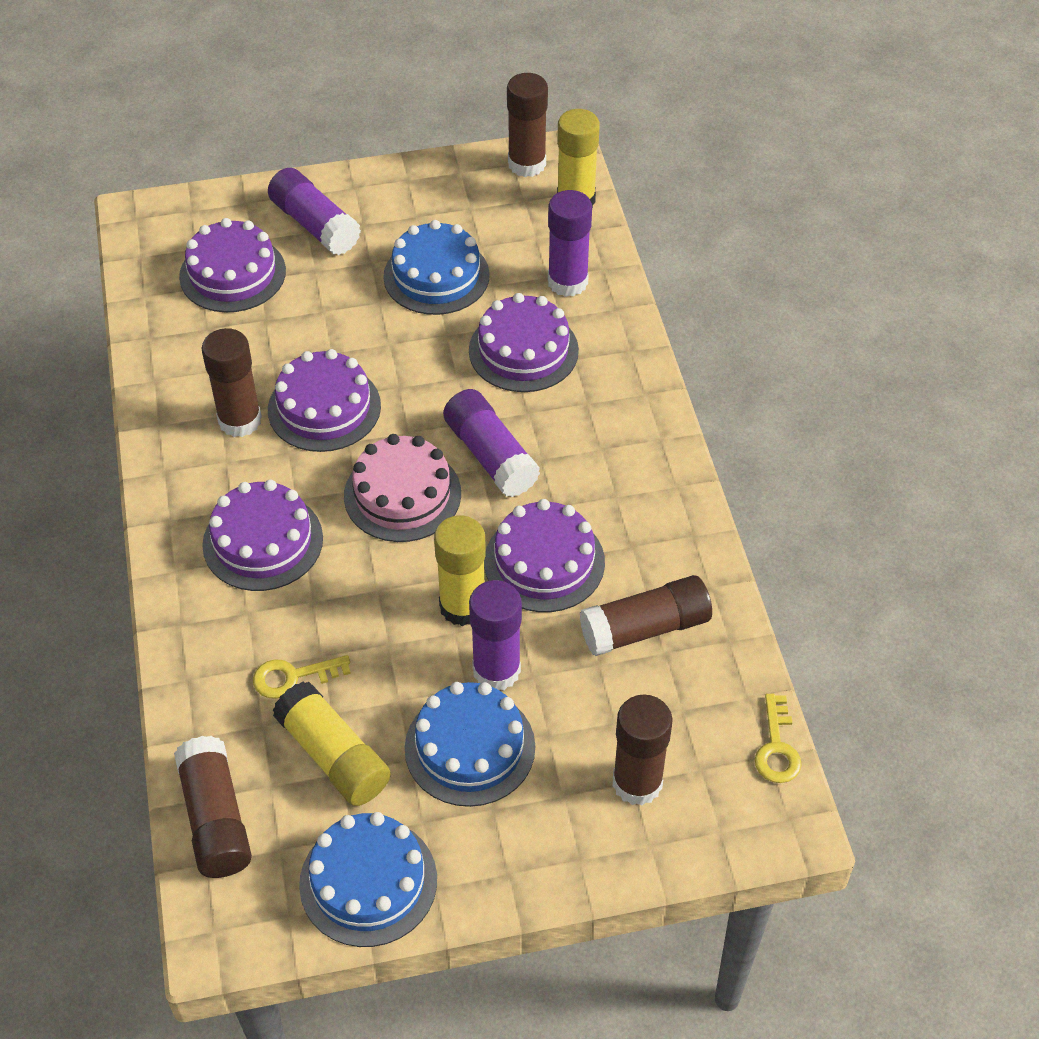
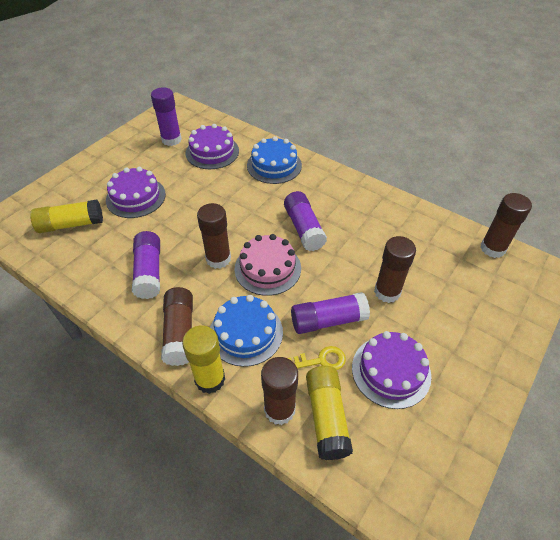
blue cake: 3 -> 2
purple cake: 5 -> 3
yellow key: 2 -> 1

